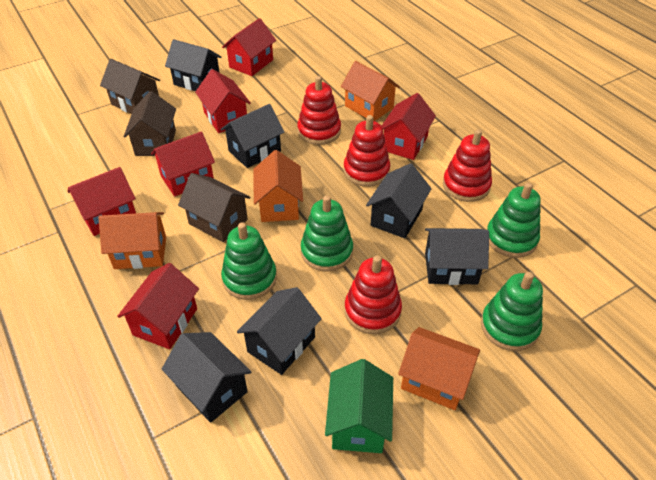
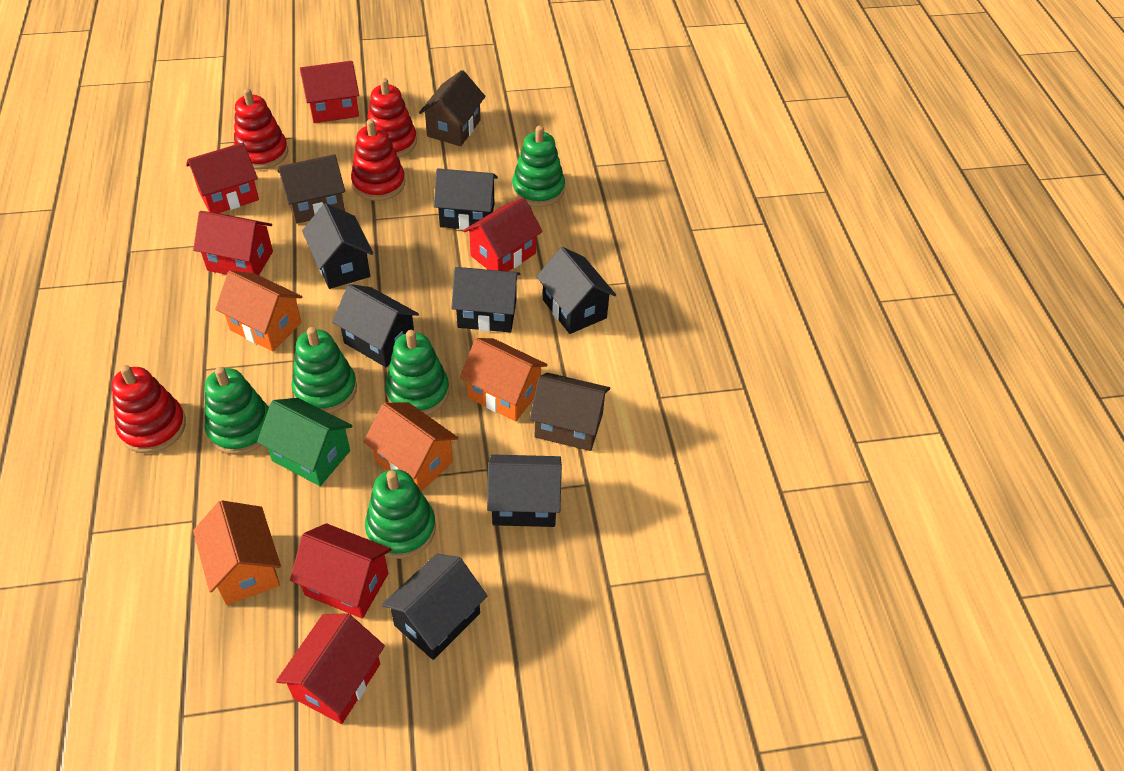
black house: 6 -> 7
green stacking toy: 4 -> 5

